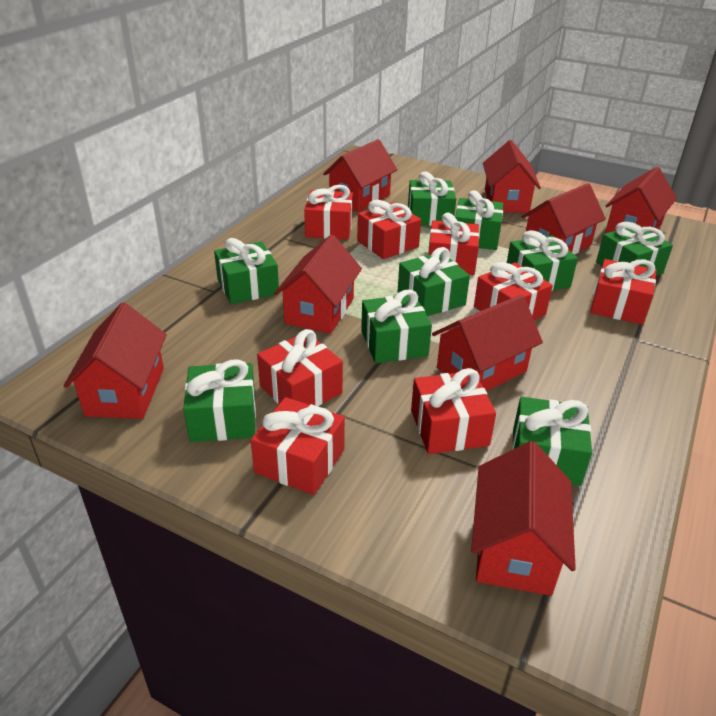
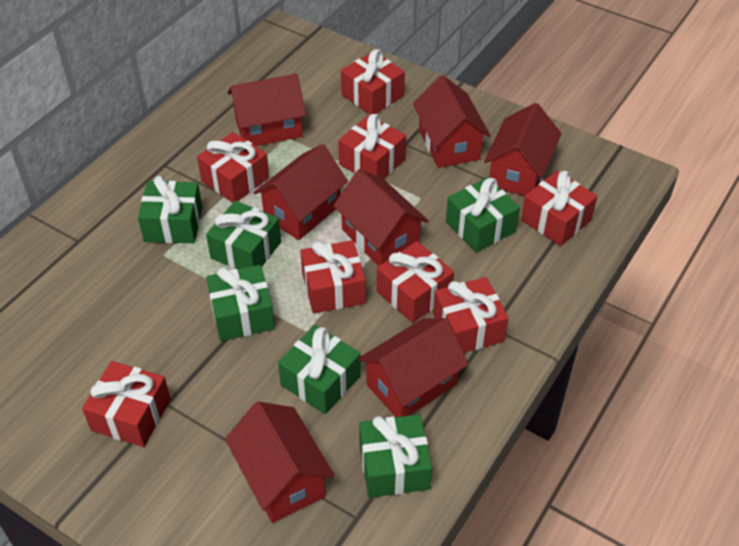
green gift: 9 -> 6
red house: 8 -> 7

